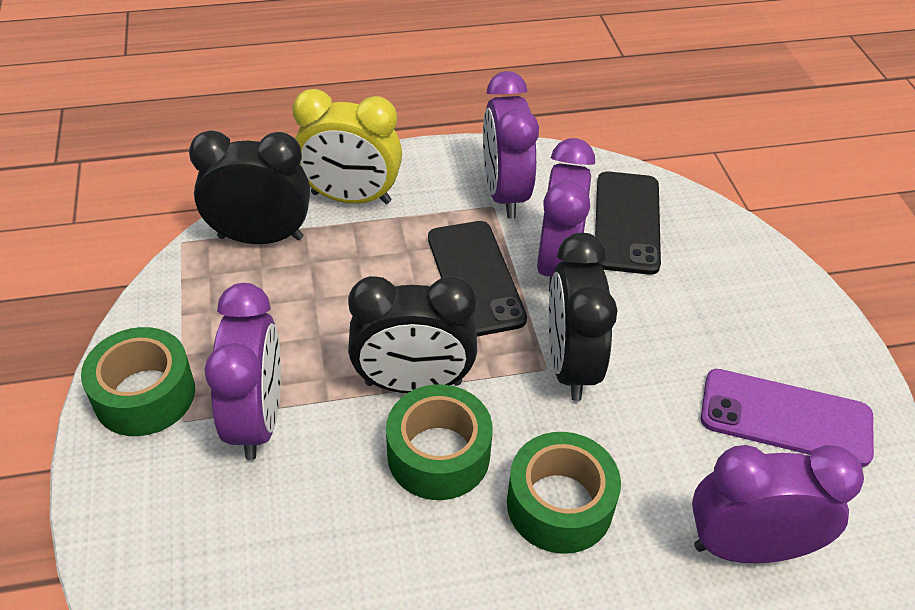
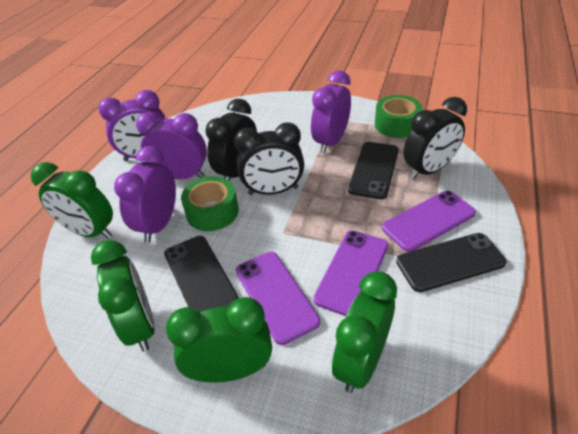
black phone: 2 -> 3
green clock: 0 -> 4
green tape: 3 -> 2
purple phone: 1 -> 3
yellow clock: 1 -> 0

